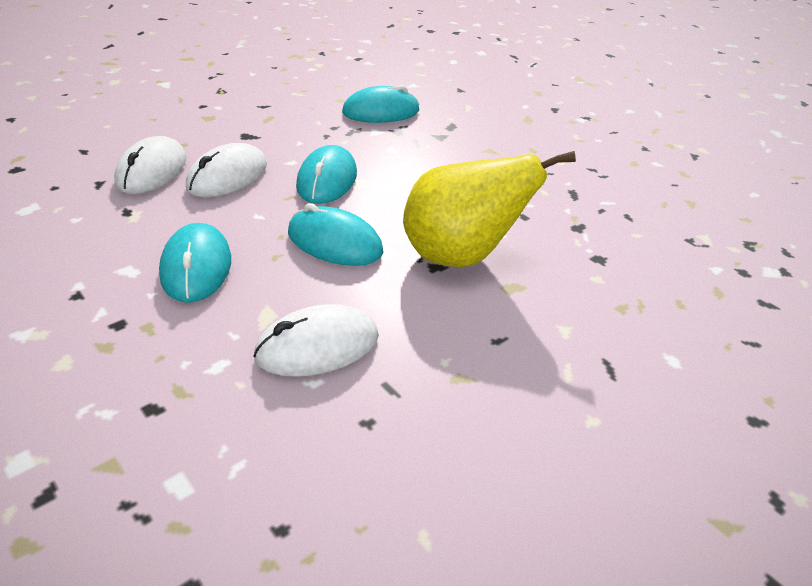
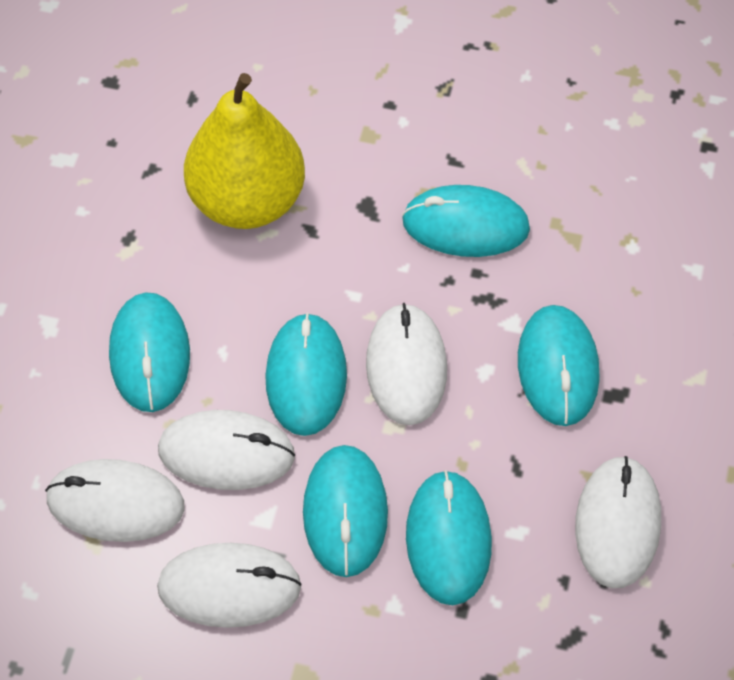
turquoise mouse: 4 -> 6
white mouse: 3 -> 5

